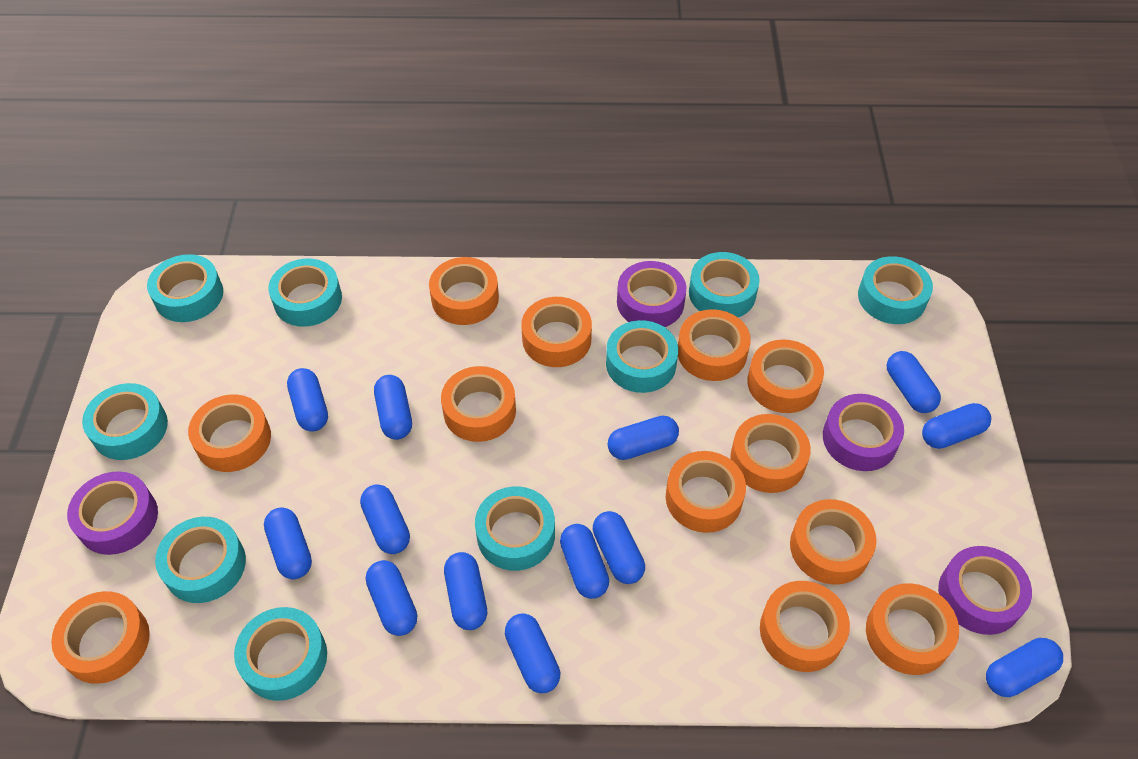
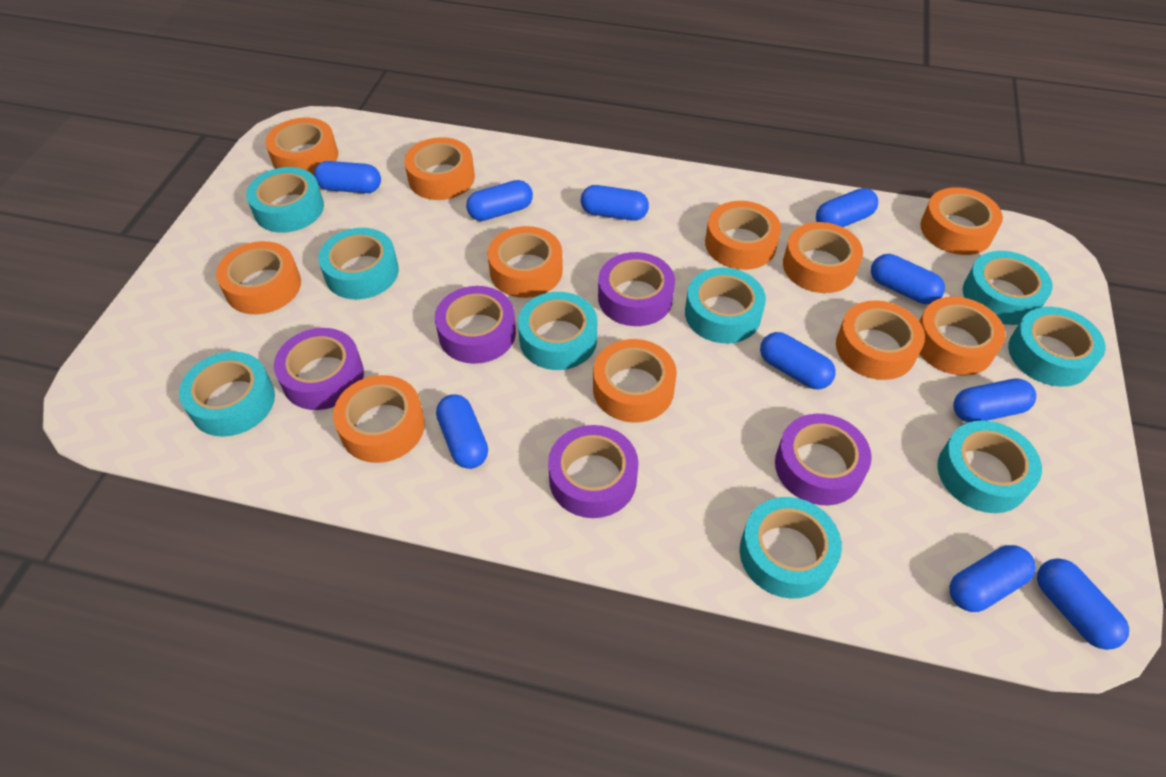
blue capsule: 13 -> 10
orange tape: 12 -> 11
purple tape: 4 -> 5

